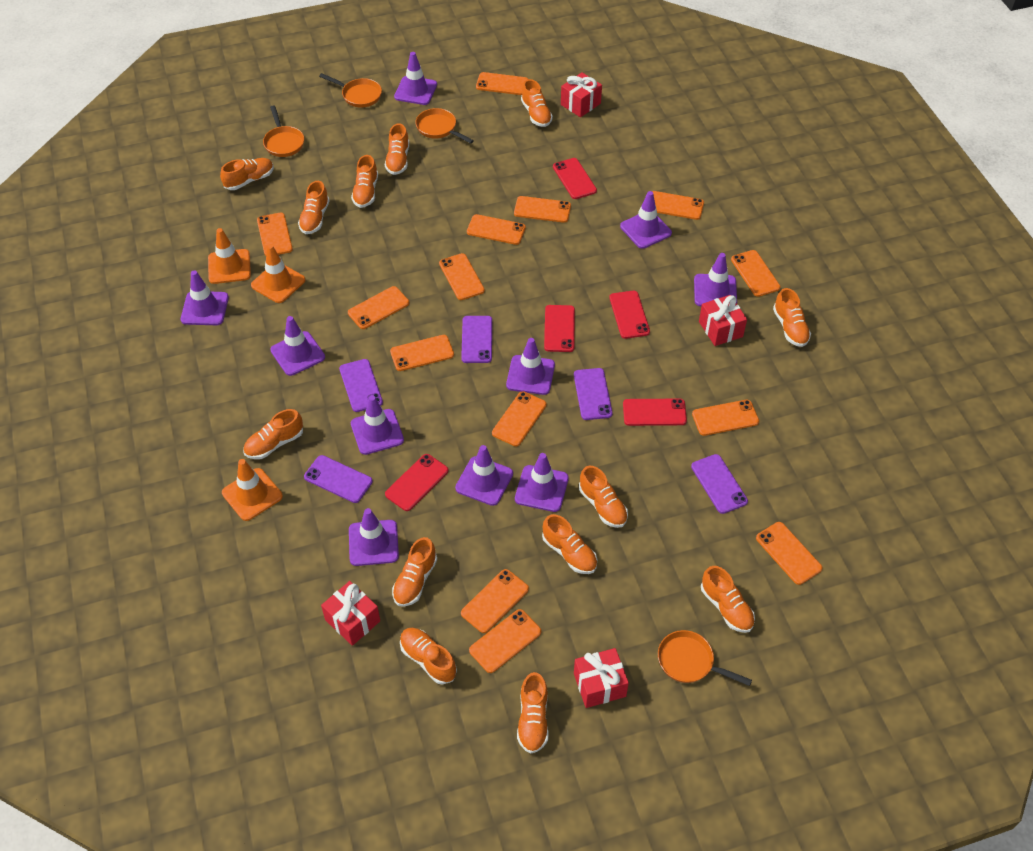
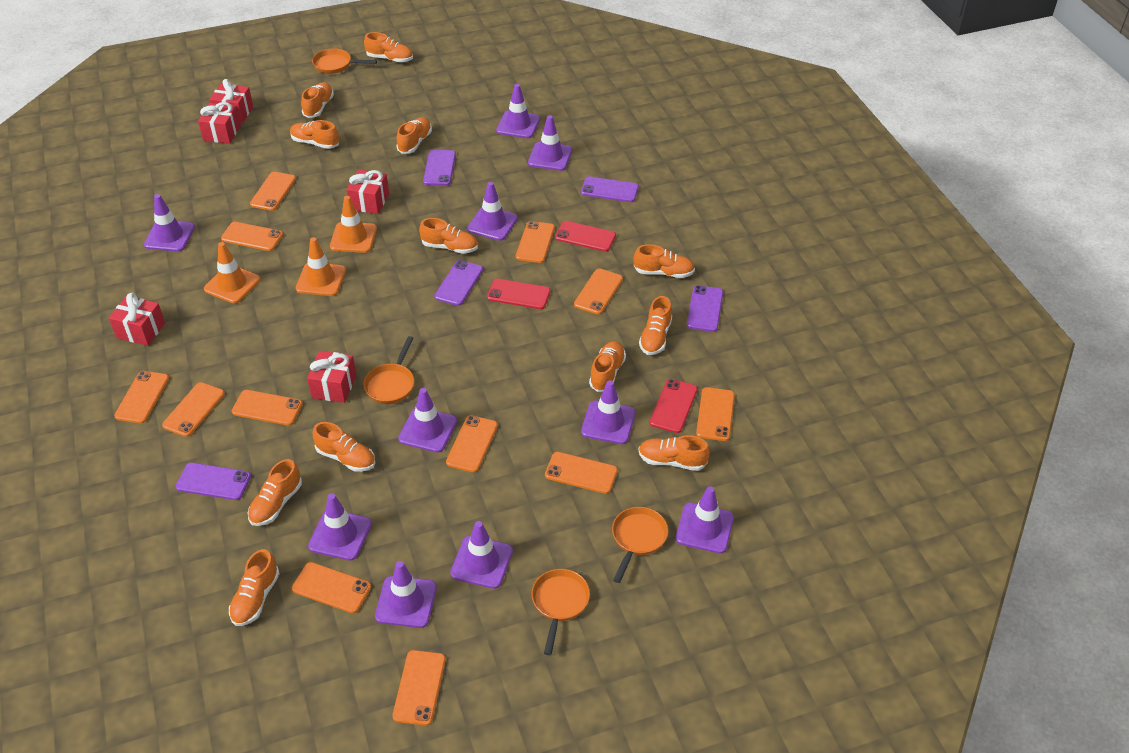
orange phone: 14 -> 12
orange shoe: 13 -> 12
red gift: 4 -> 5
red phone: 5 -> 3

